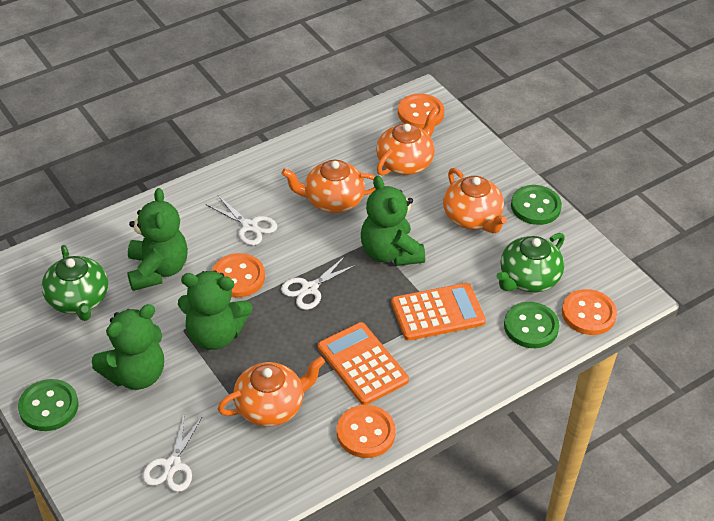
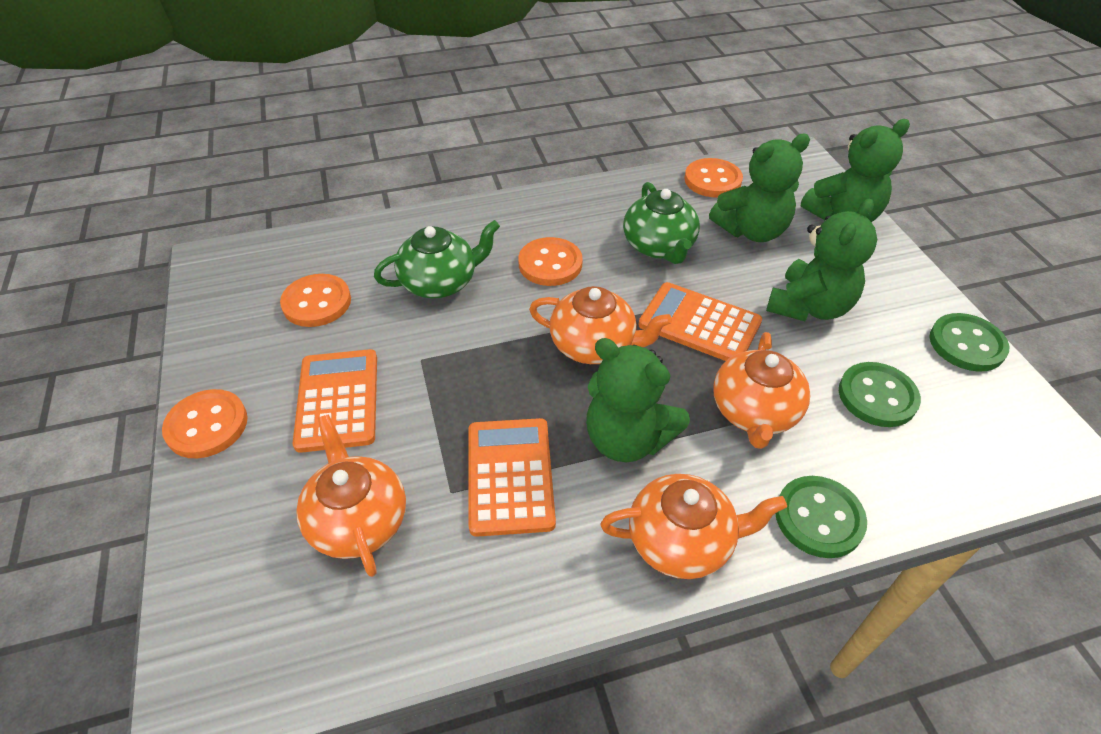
orange calculator: 2 -> 3
white scissors: 3 -> 0

